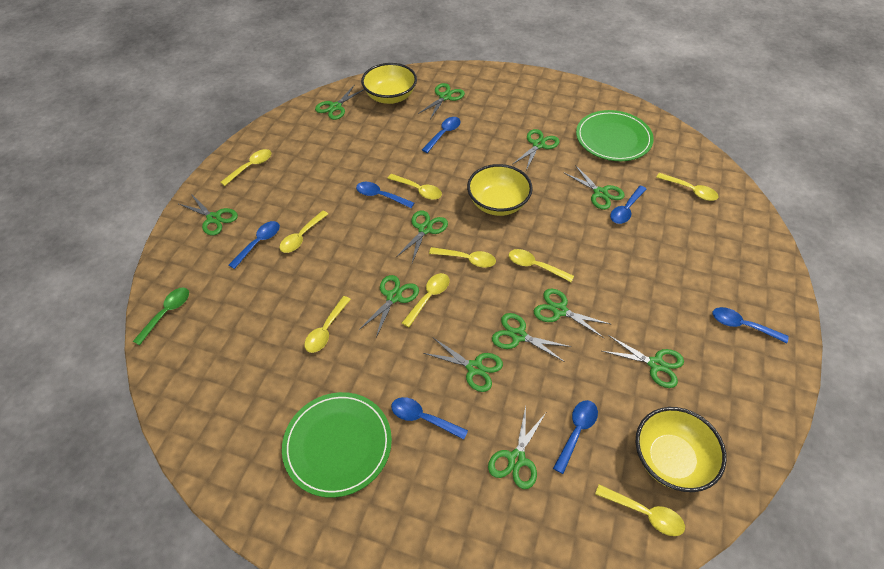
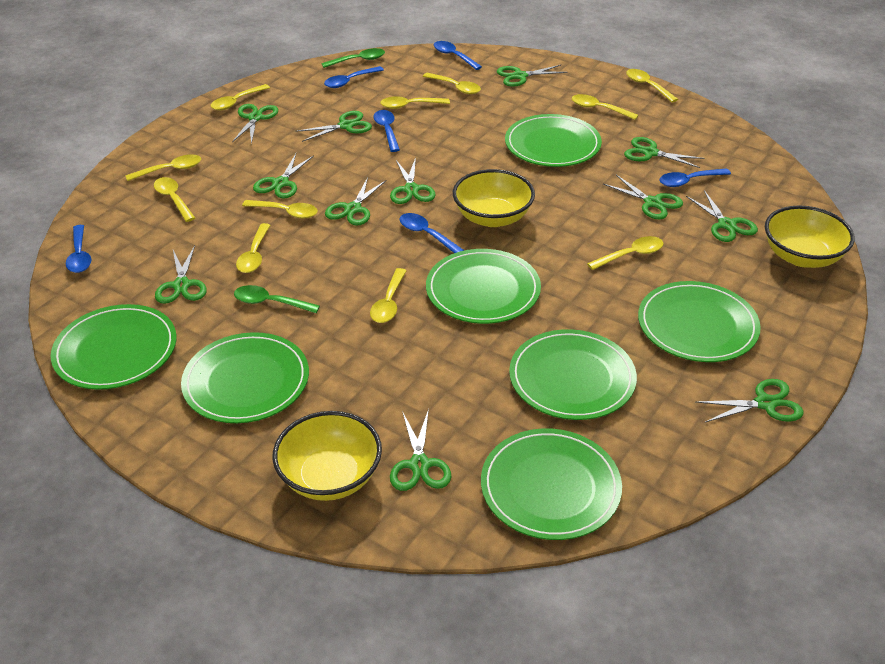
blue spoon: 7 -> 6
green plate: 2 -> 7
green spoon: 1 -> 2
yellow spoon: 9 -> 11

